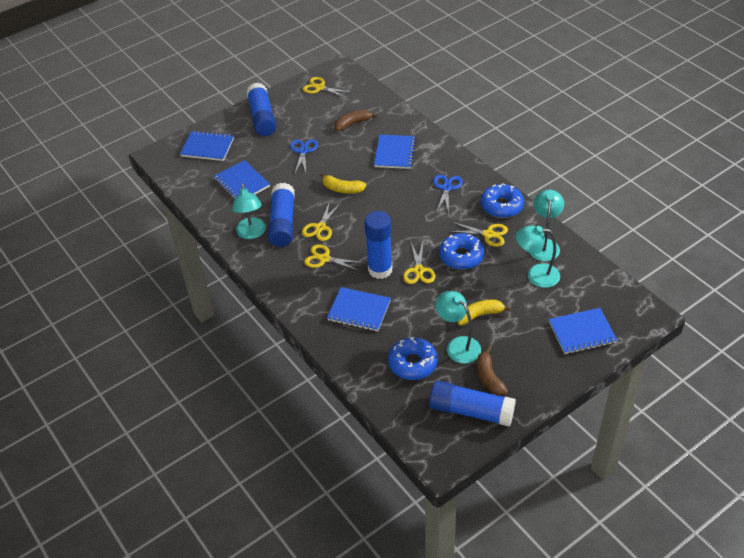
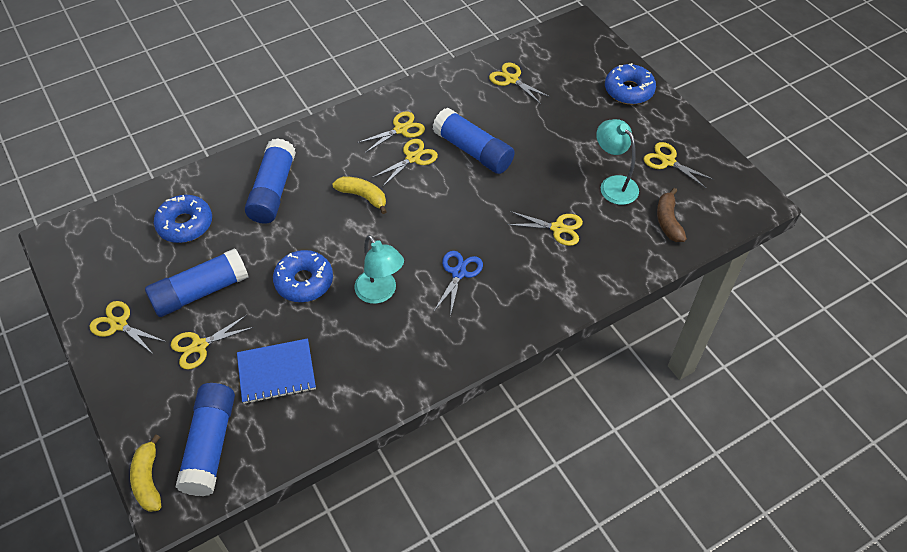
blue notebook: 5 -> 1
blue scissors: 2 -> 1
brown banana: 2 -> 1
turquoise lamp: 4 -> 2
yellow scissors: 5 -> 7

